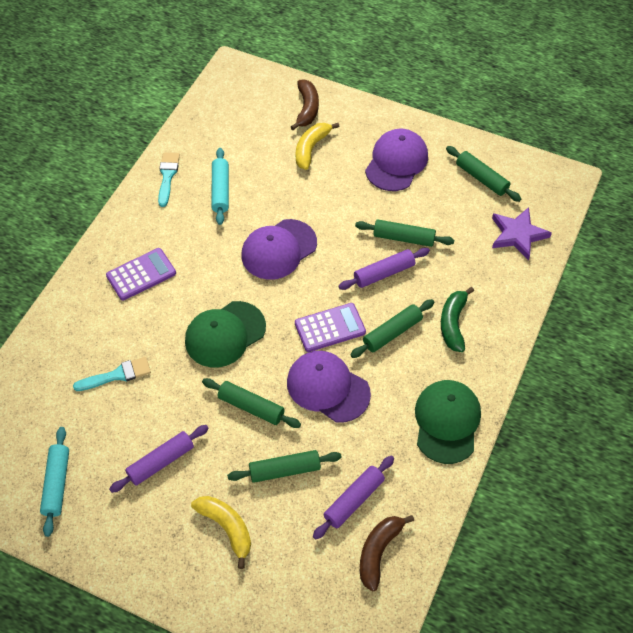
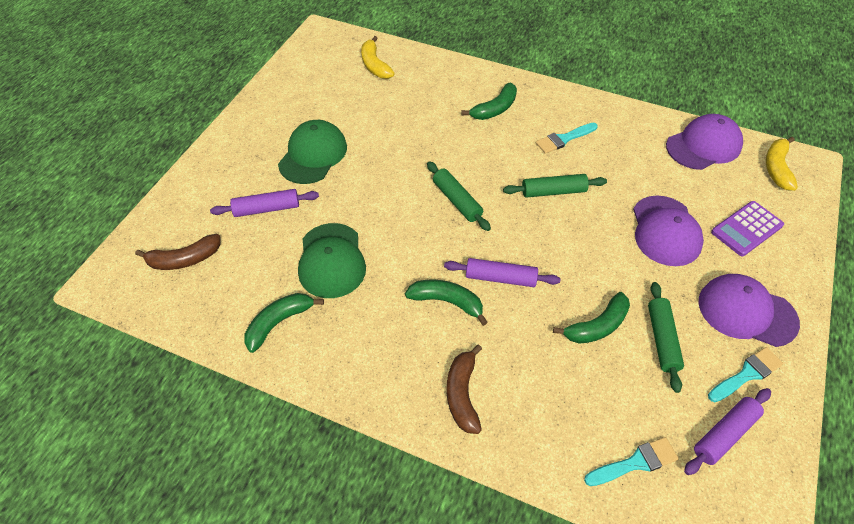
green banana: 1 -> 4
green rolling pin: 5 -> 3
purple calculator: 2 -> 1
purple star: 1 -> 0
turquoise brush: 2 -> 3
turquoise rolling pin: 2 -> 0

